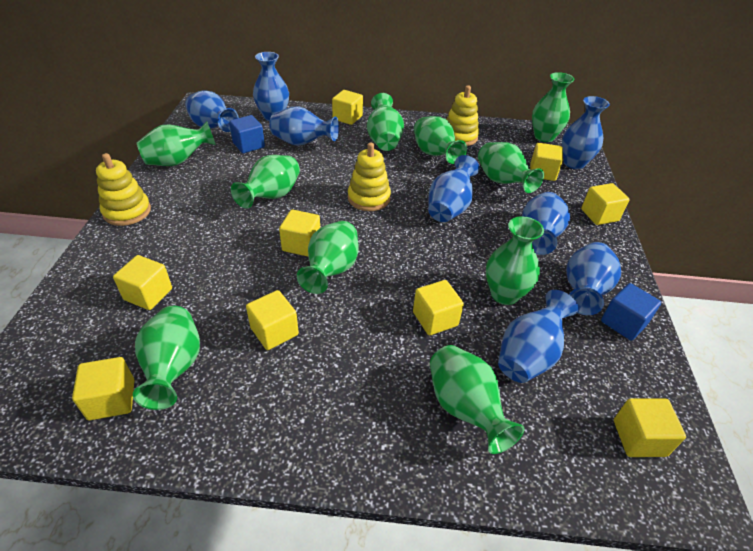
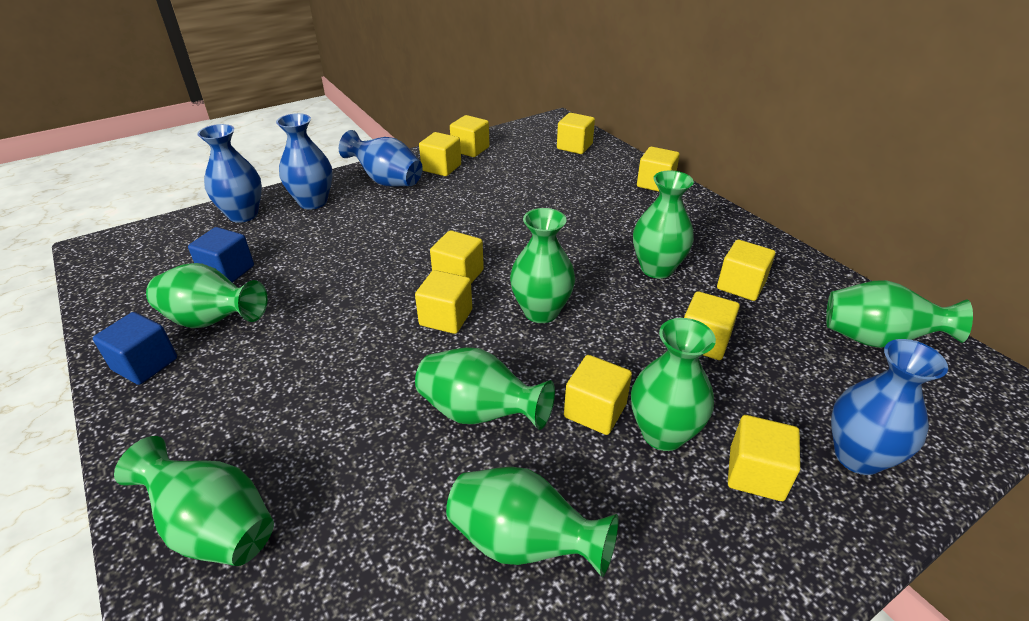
blue vase: 8 -> 4
green vase: 10 -> 8
yellow cube: 9 -> 10
yellow stacking toy: 3 -> 0

